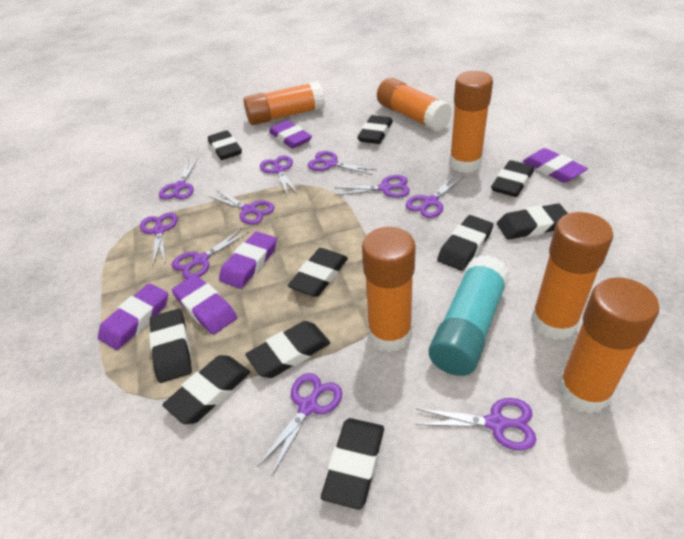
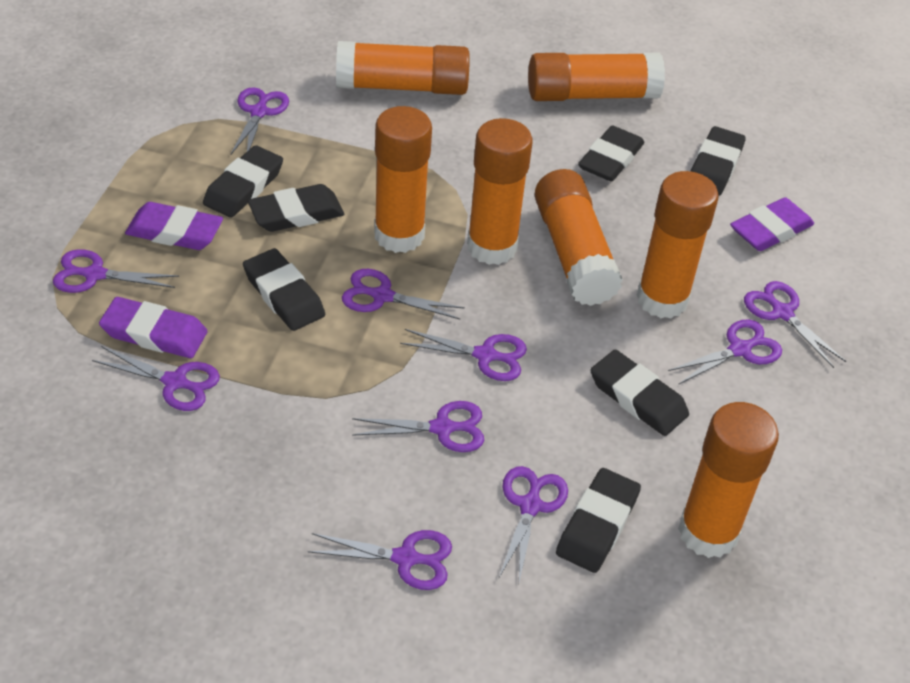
black eraser: 10 -> 7
orange glue stick: 6 -> 7
purple eraser: 5 -> 3
turquoise glue stick: 1 -> 0

